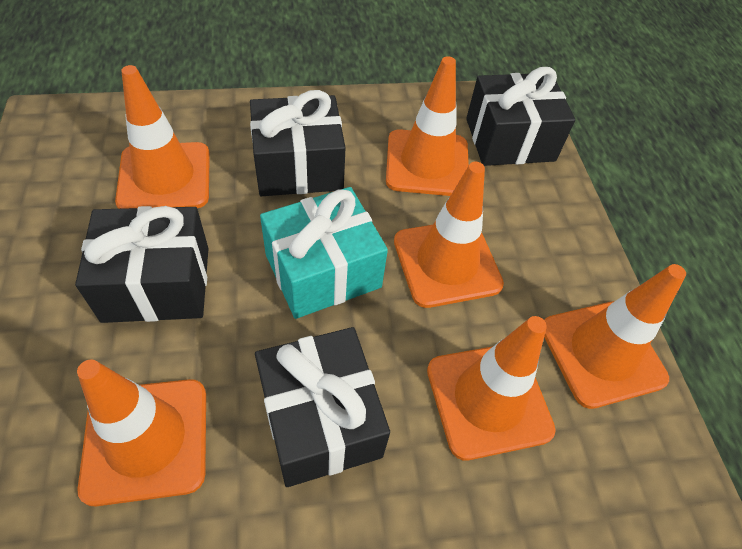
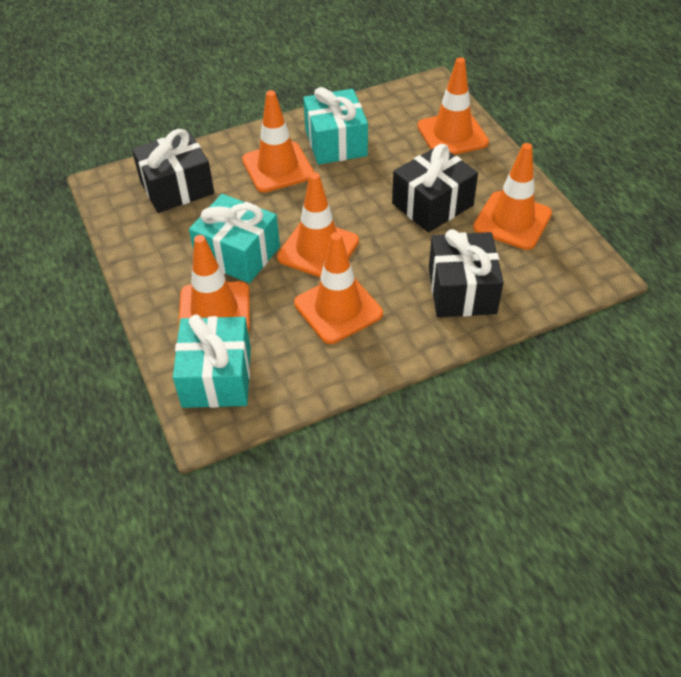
black gift: 4 -> 3
turquoise gift: 1 -> 3

